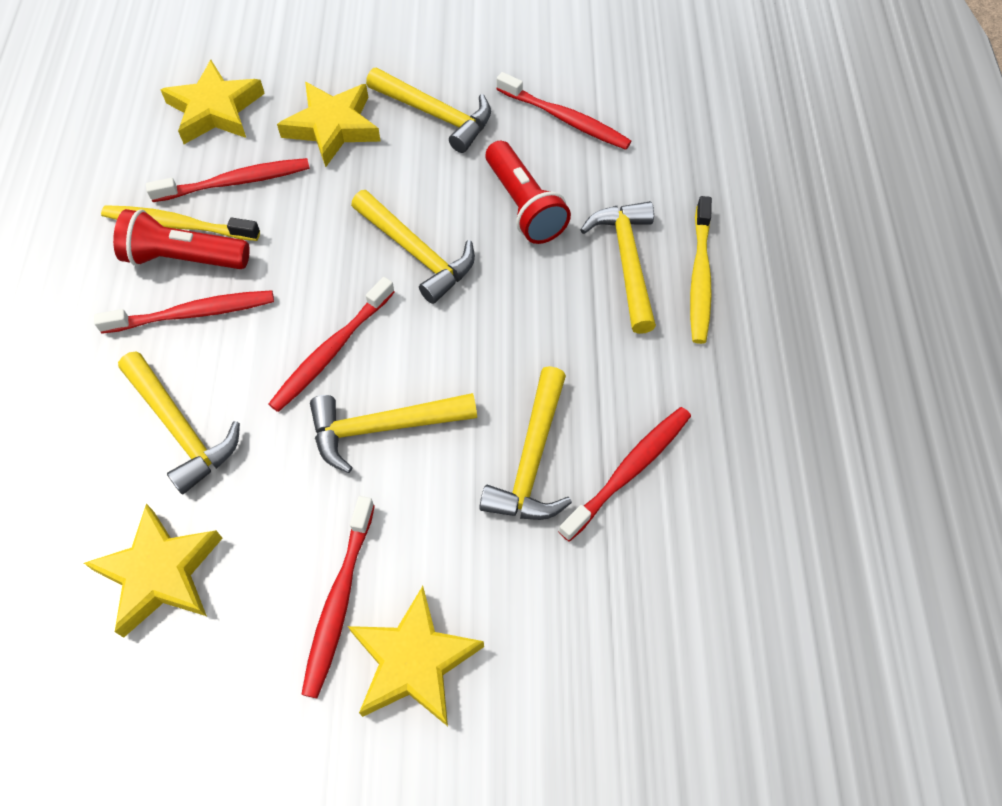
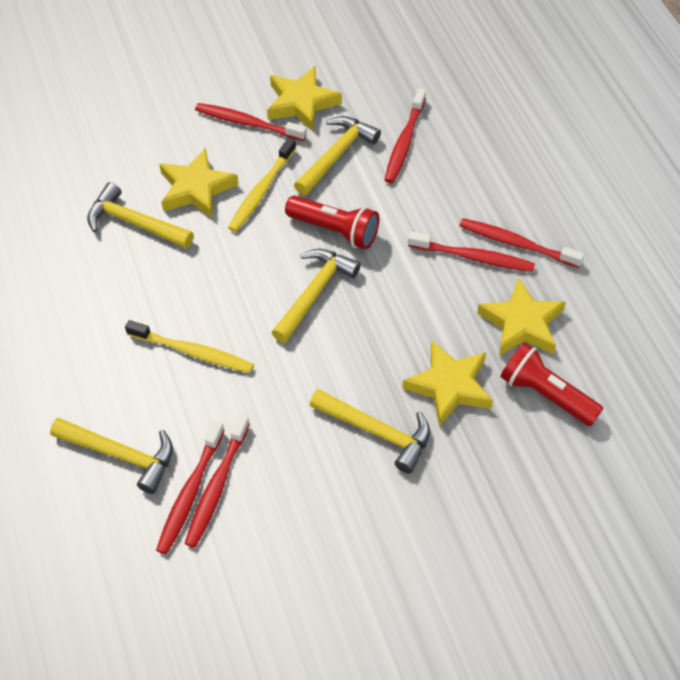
yellow hammer: 6 -> 5

